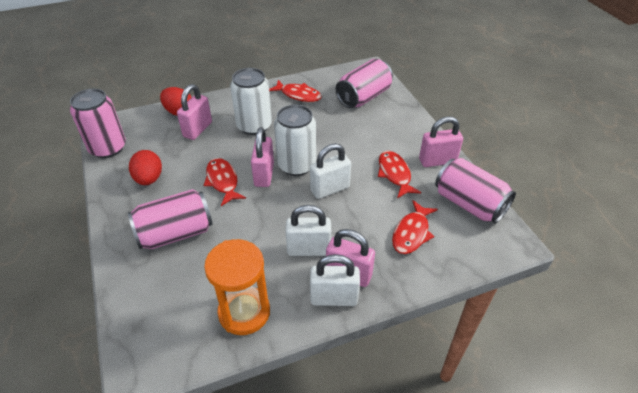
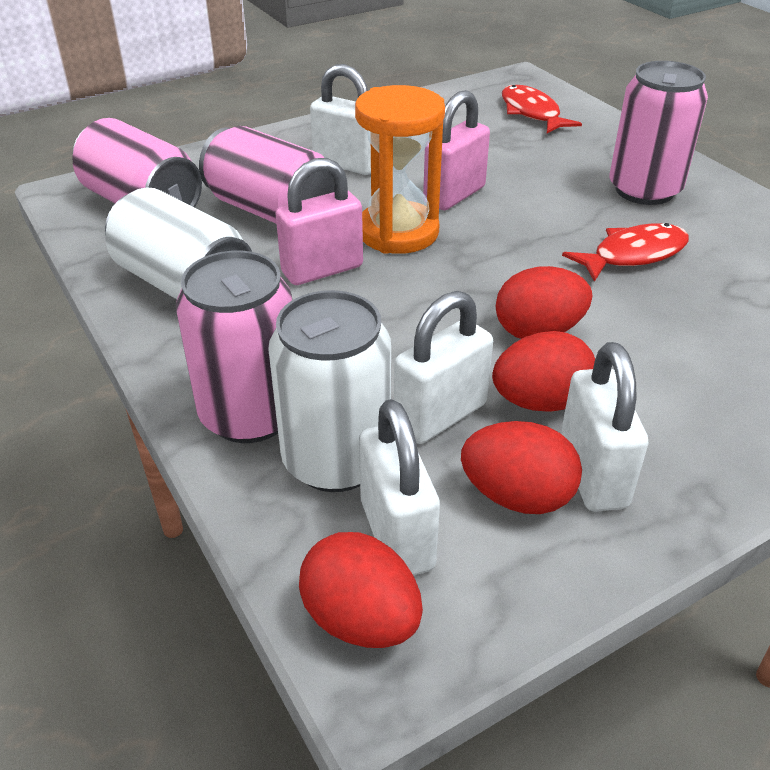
pink padlock: 4 -> 2
red egg: 2 -> 4
red fish: 4 -> 2
white padlock: 3 -> 4

